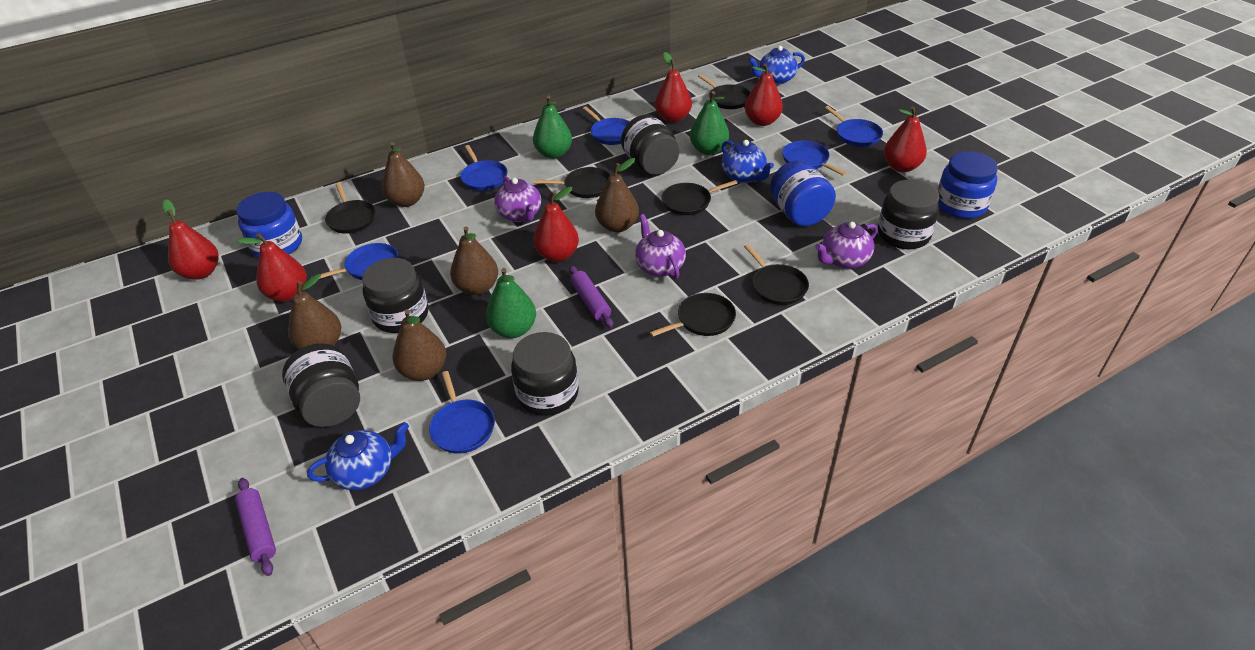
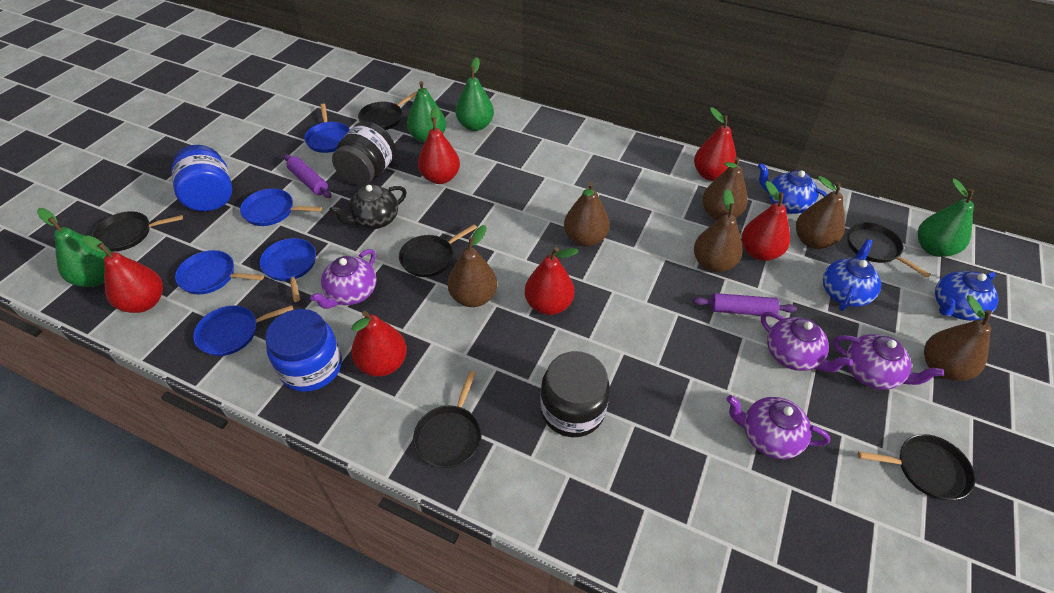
black jar: 5 -> 2
black teapot: 0 -> 1
blue jar: 3 -> 2
blue pan: 6 -> 5
brown pear: 5 -> 6
green pear: 3 -> 4
purple teapot: 3 -> 4

